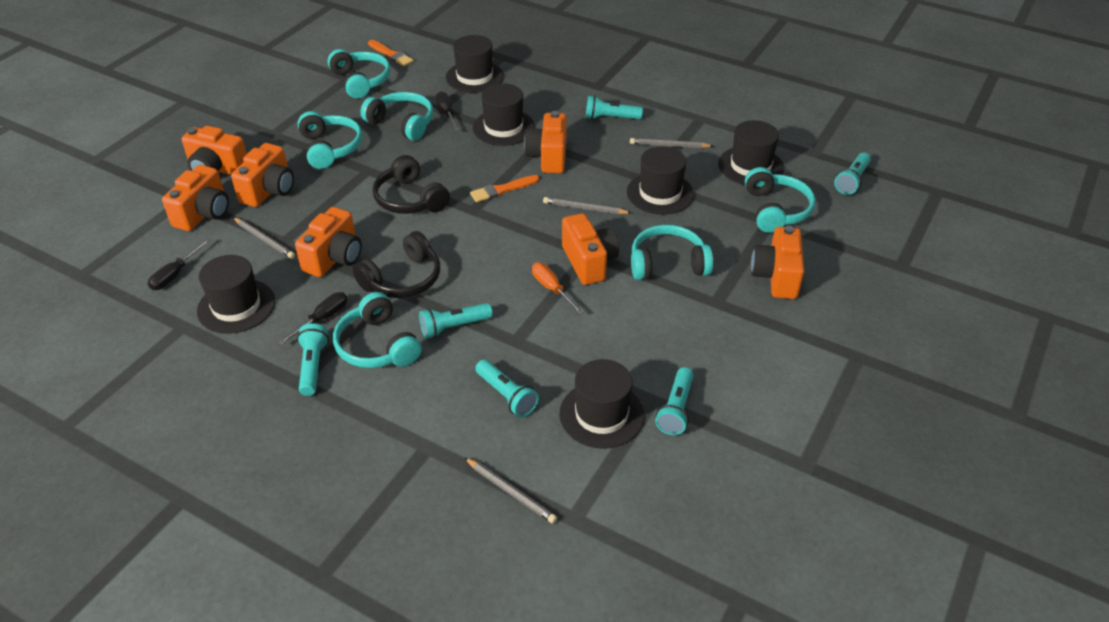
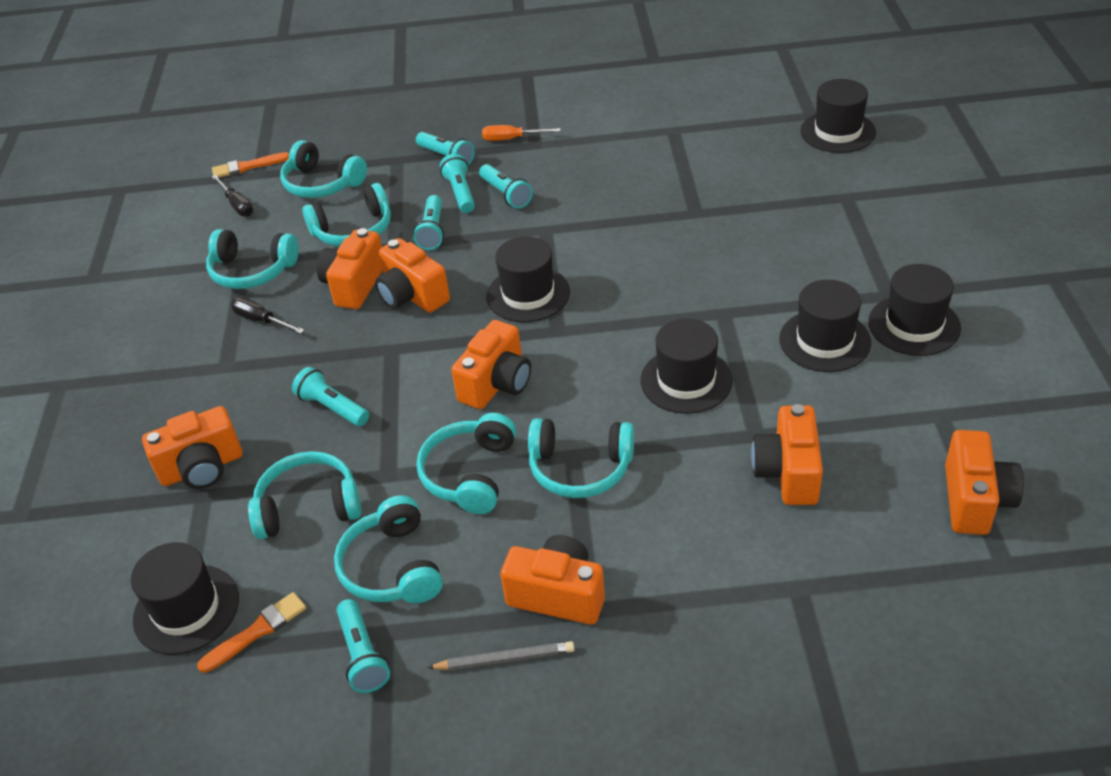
black headphones: 2 -> 0
black screwdriver: 3 -> 2
grey pencil: 4 -> 1
turquoise headphones: 6 -> 7

